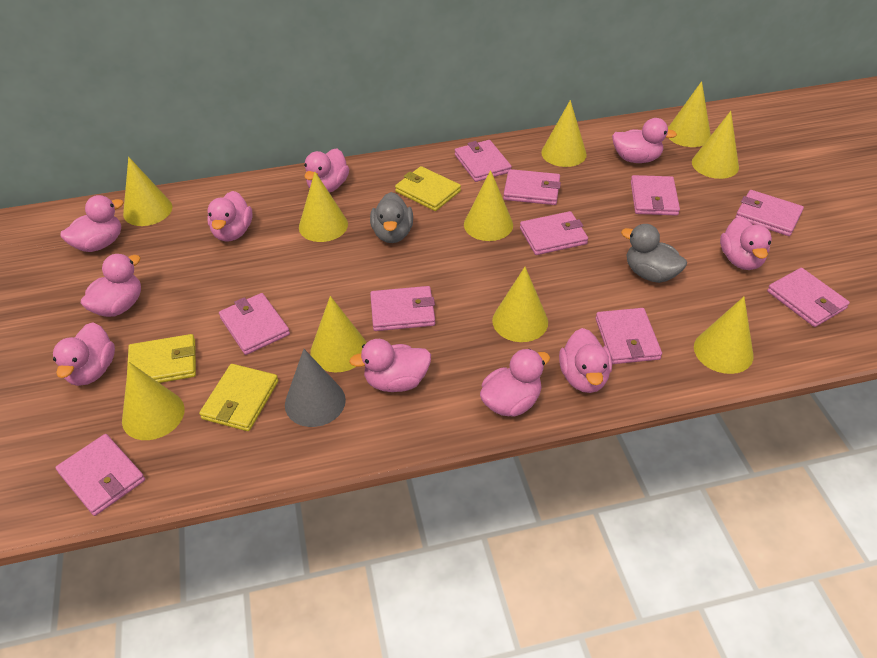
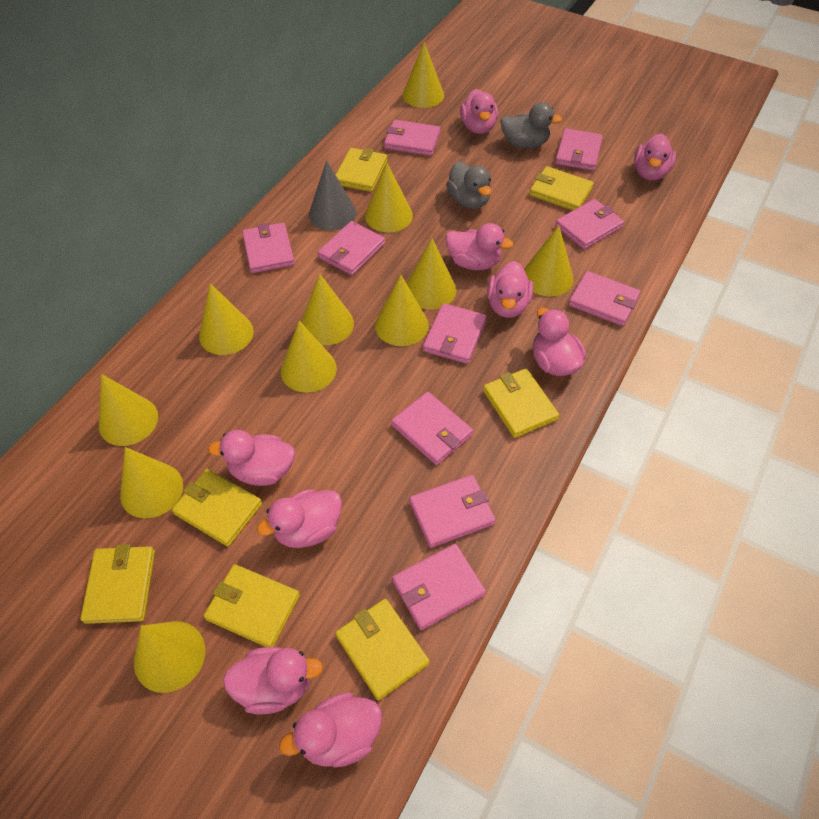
pink duck: 10 -> 9
yellow cone: 10 -> 11
yellow wallet: 3 -> 7

